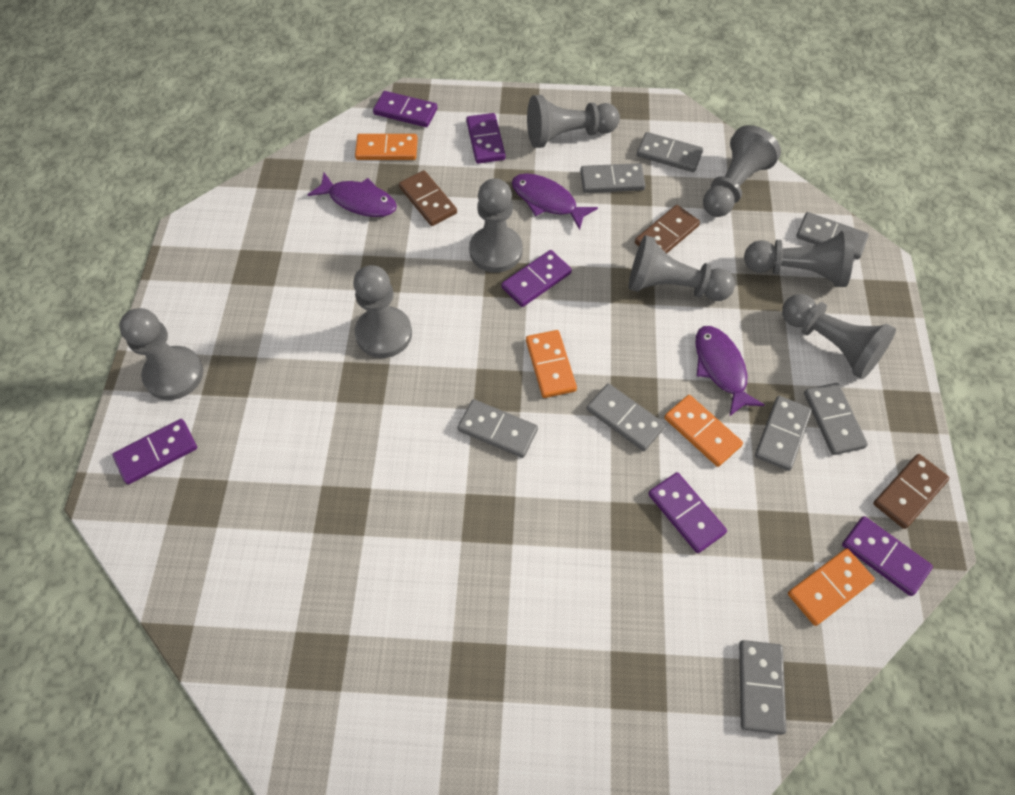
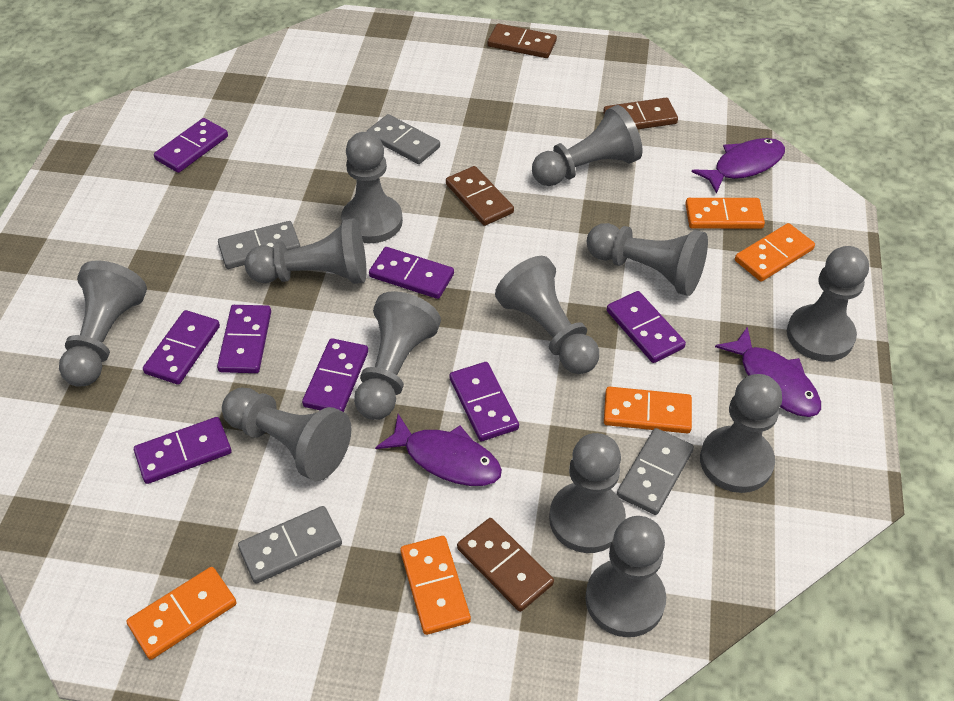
brown domino: 3 -> 4
grey domino: 8 -> 4
grey pawn: 8 -> 12
orange domino: 4 -> 5
purple domino: 6 -> 8

